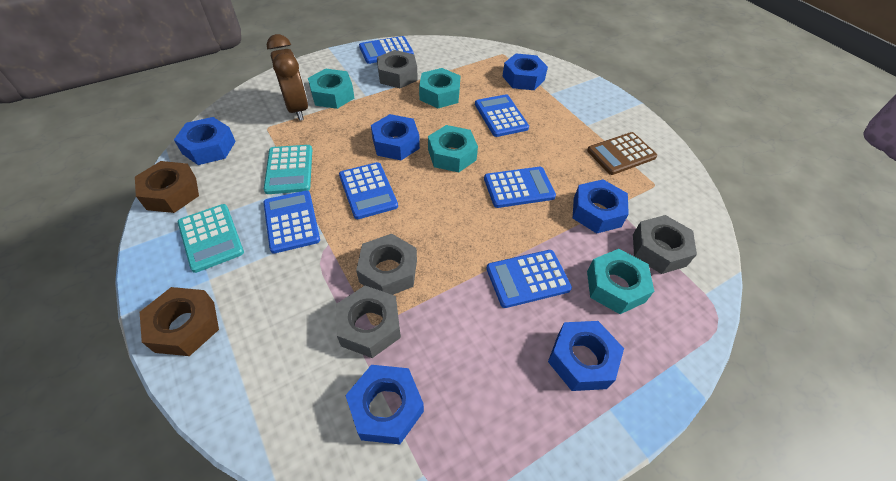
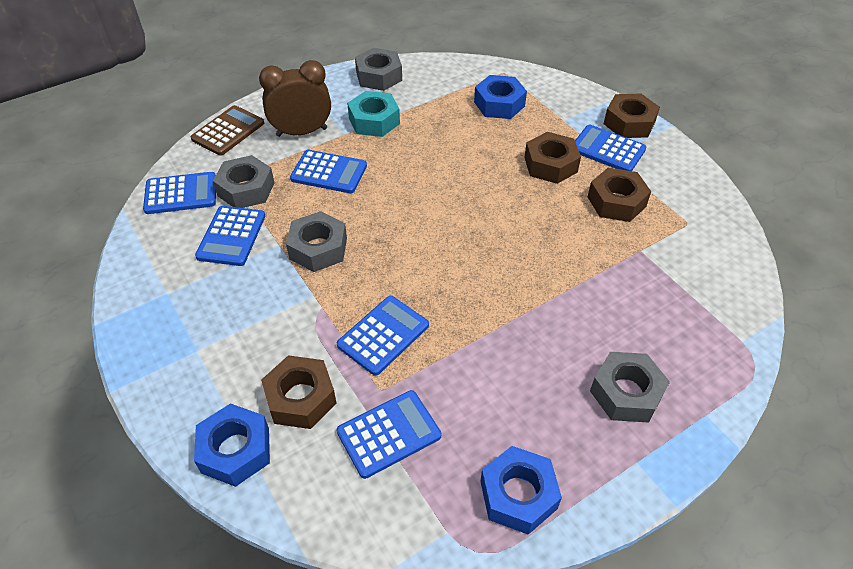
blue nut: 6 -> 3
brown nut: 2 -> 4
turquoise calculator: 2 -> 0
turquoise nut: 4 -> 1

